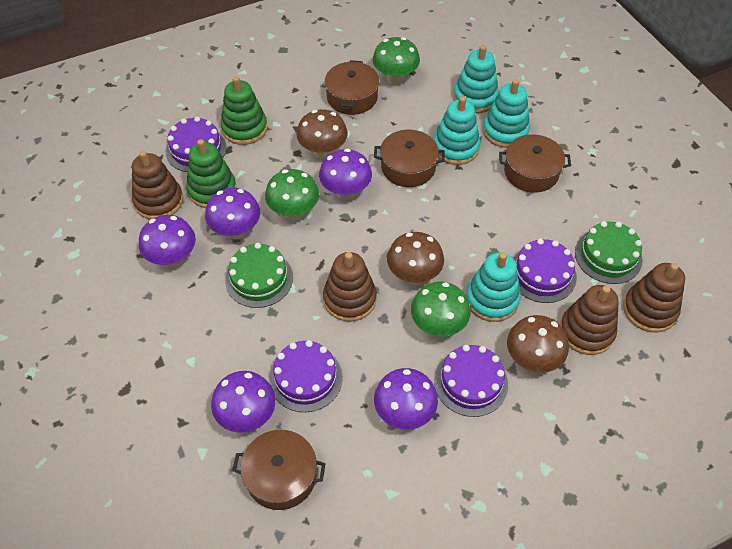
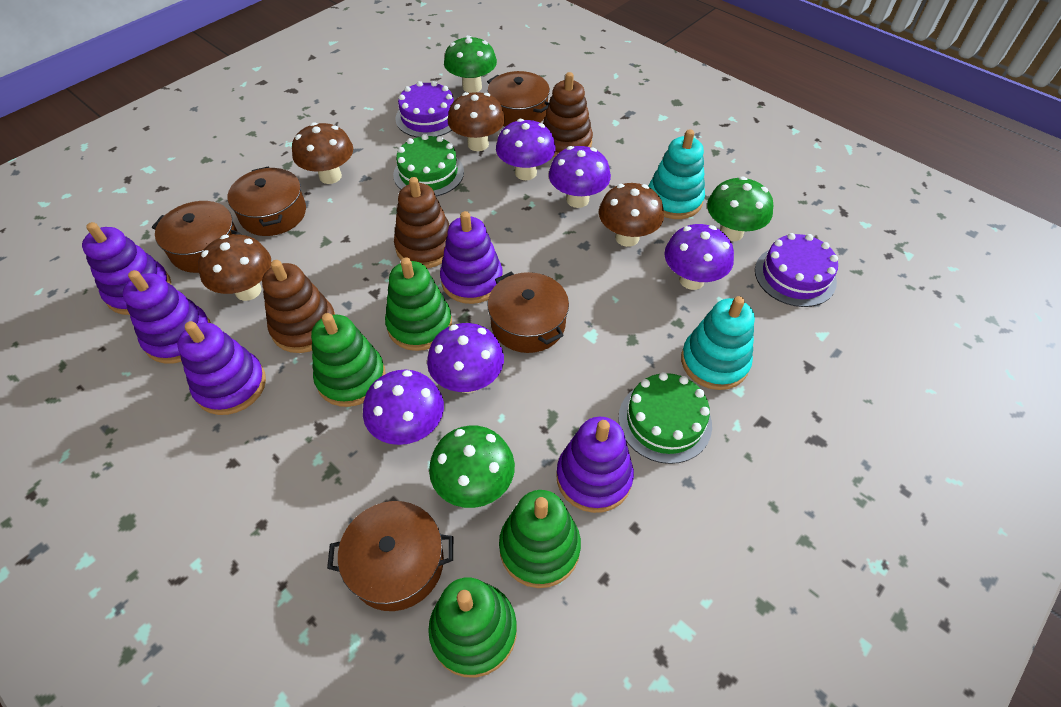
brown mushroom: 3 -> 4
brown pot: 4 -> 5
brown stacking toy: 4 -> 3
green stacking toy: 2 -> 4
purple cake: 4 -> 2
purple stacking toy: 0 -> 5
turquoise stacking toy: 4 -> 2

